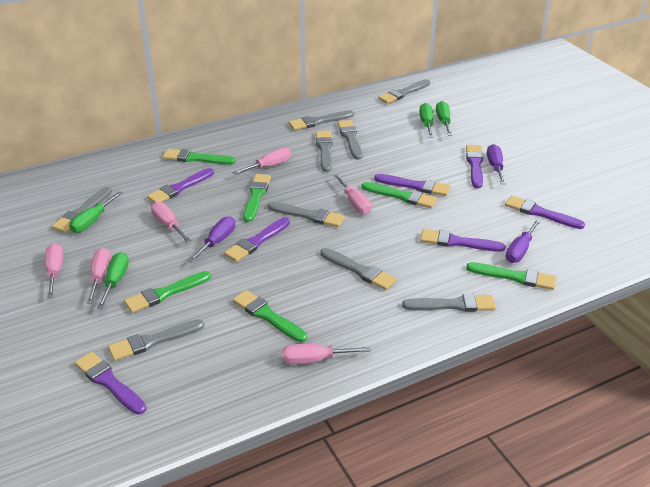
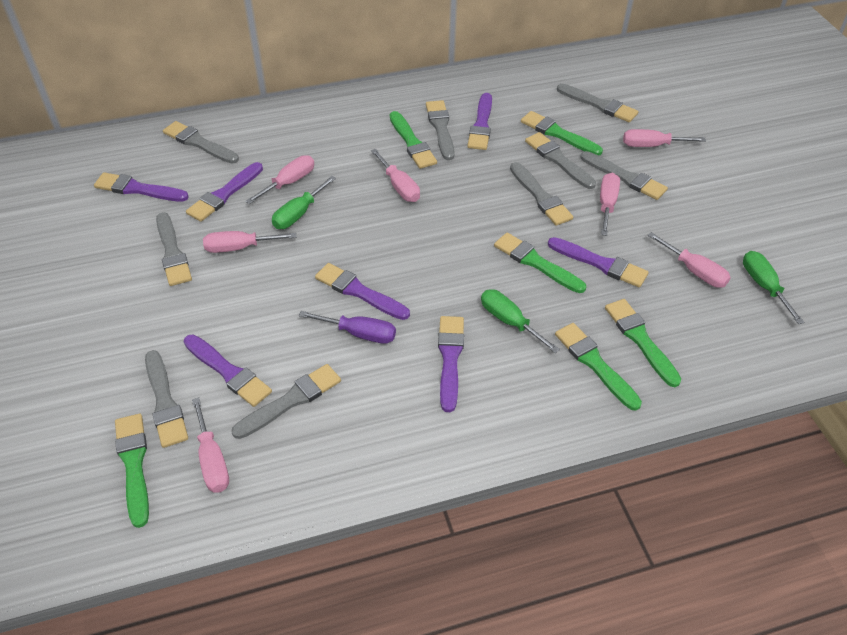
green screwdriver: 4 -> 3
pink screwdriver: 6 -> 7
purple screwdriver: 3 -> 1

